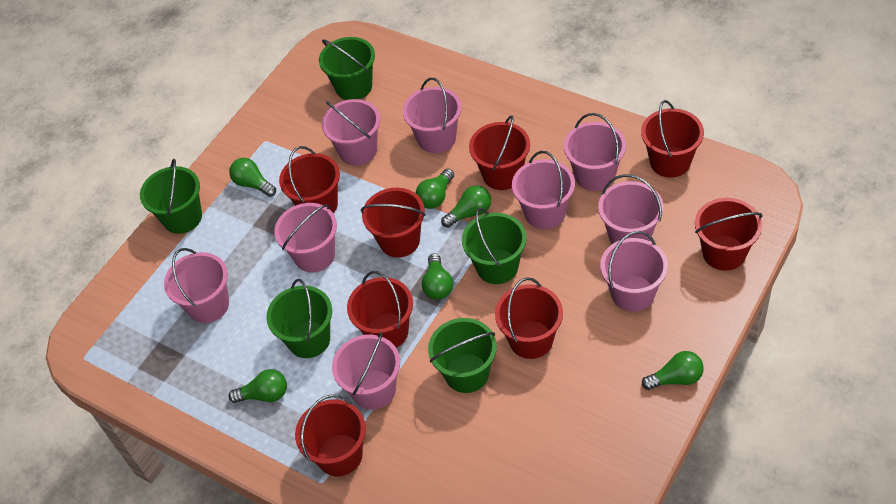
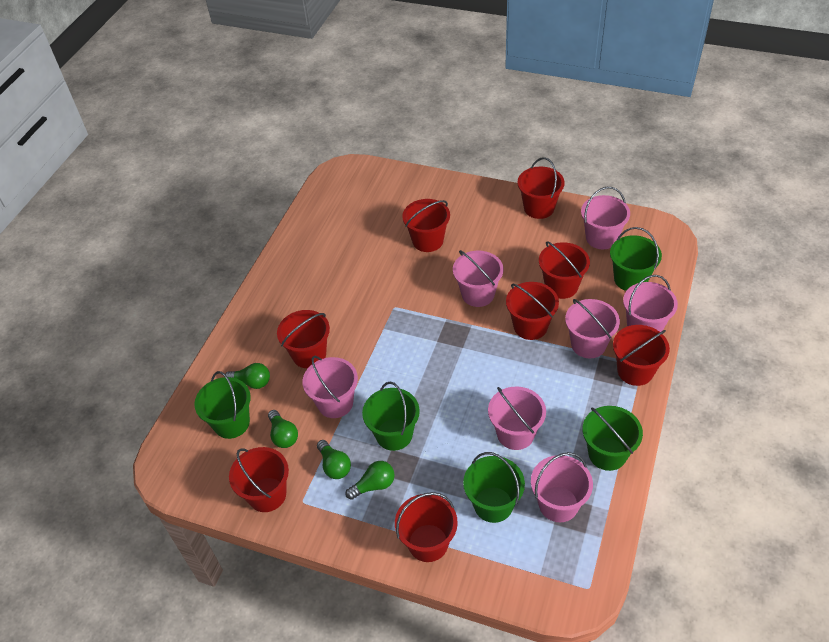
green light bulb: 6 -> 4
pink bucket: 9 -> 7

